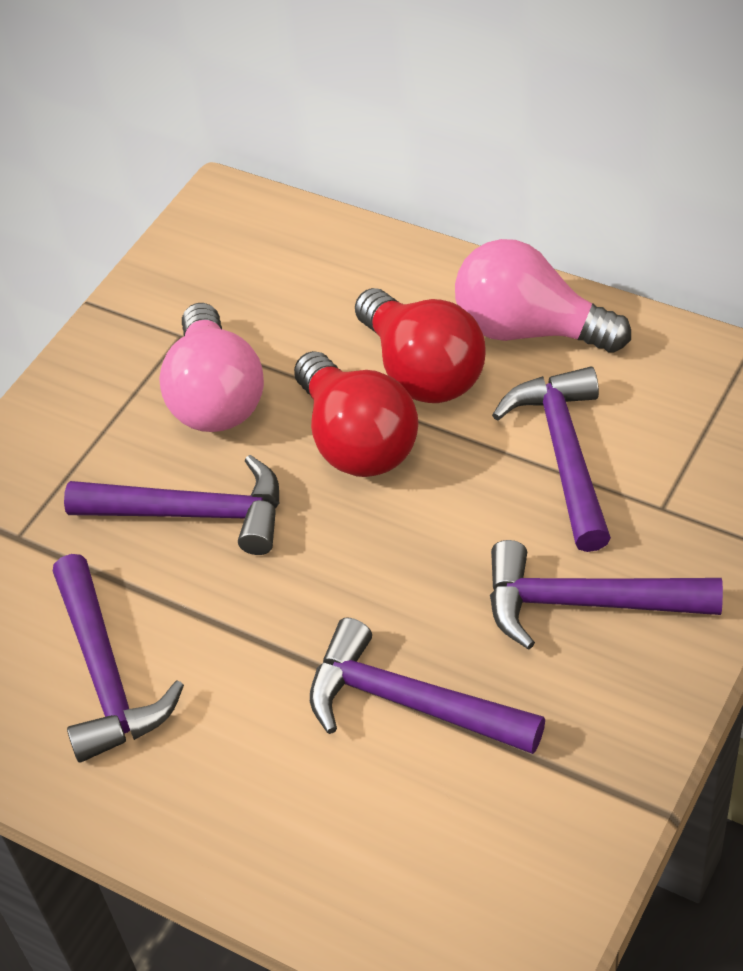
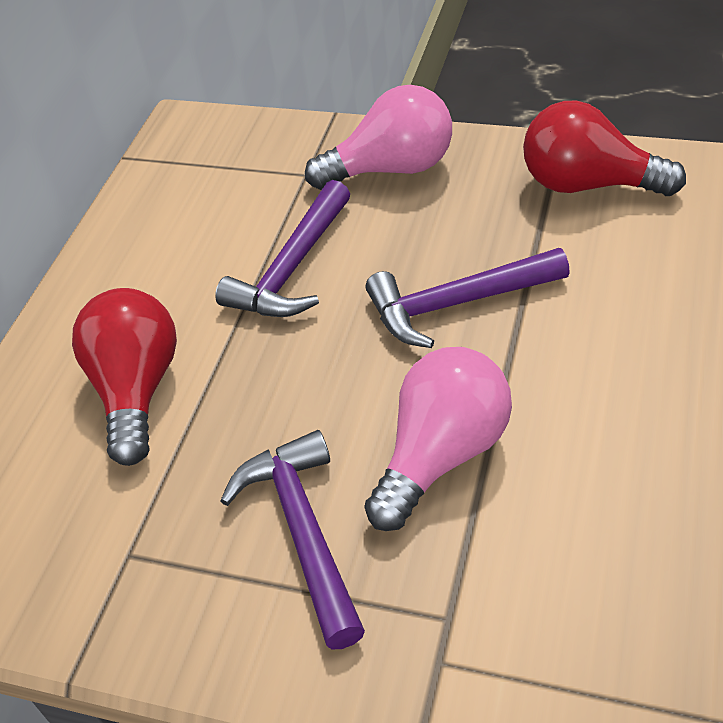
purple hammer: 5 -> 3

